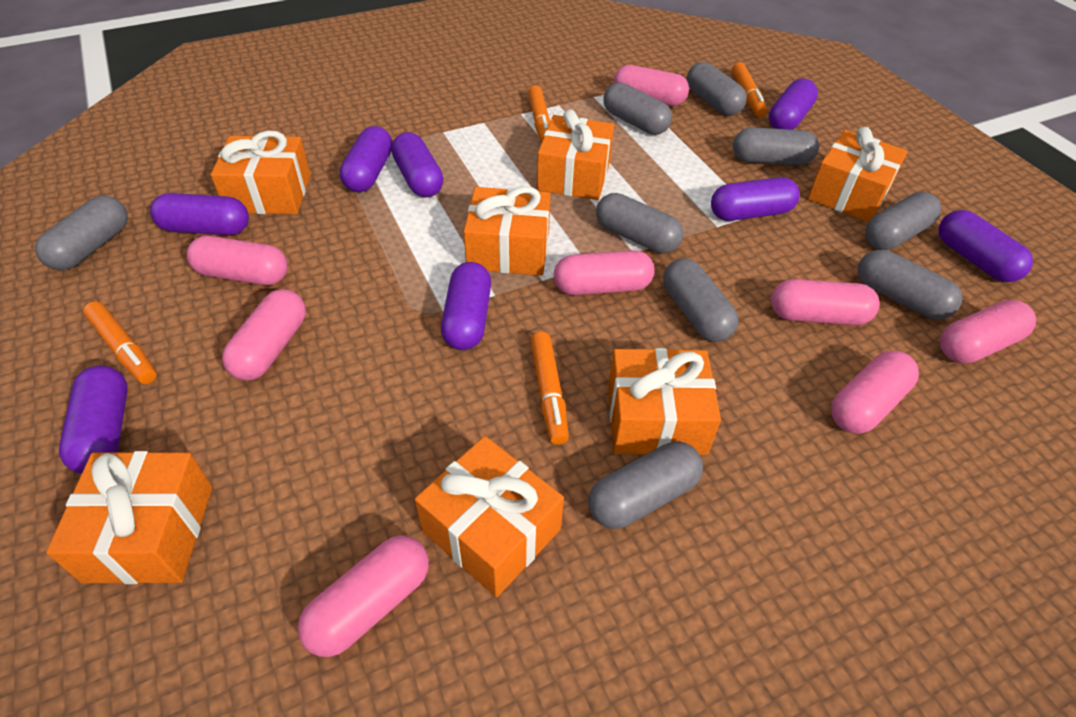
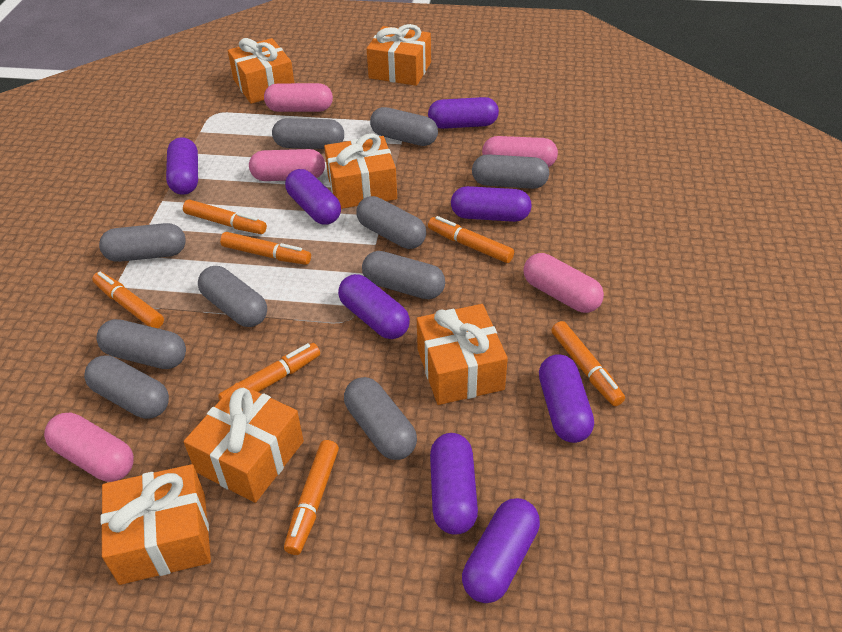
grey capsule: 9 -> 10
orange gift: 7 -> 6
orange marker: 4 -> 7
pink capsule: 8 -> 5

